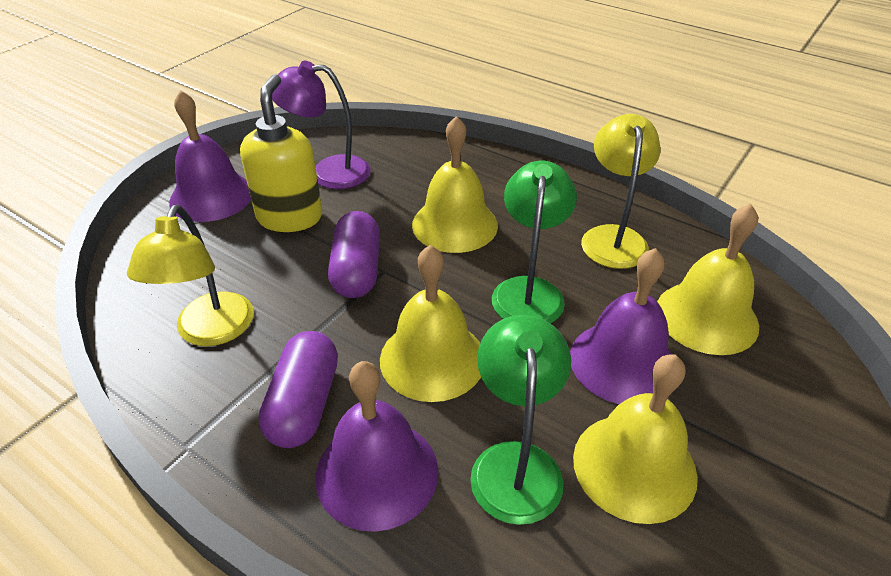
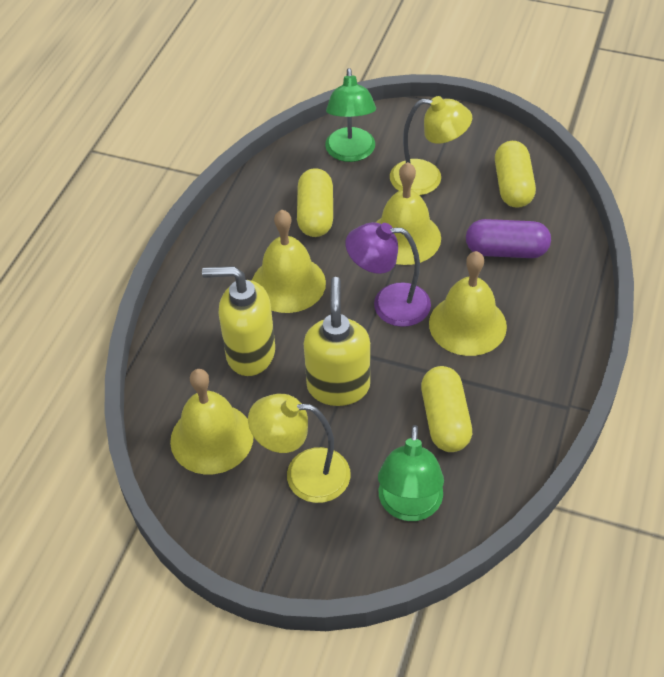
purple bell: 3 -> 0
purple capsule: 2 -> 1
yellow capsule: 0 -> 3
yellow soap dispenser: 1 -> 2

